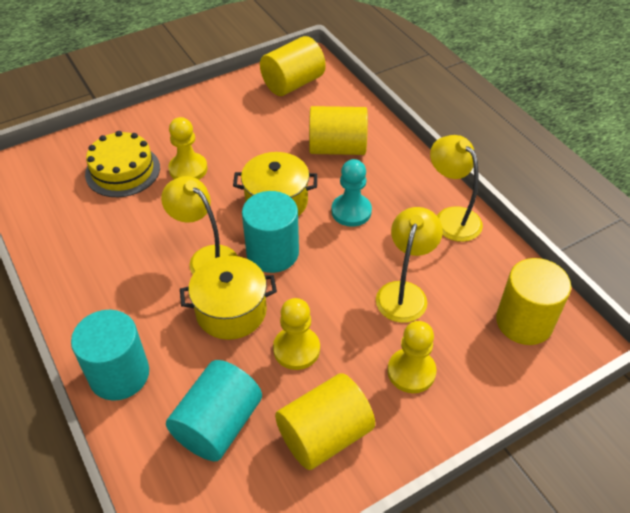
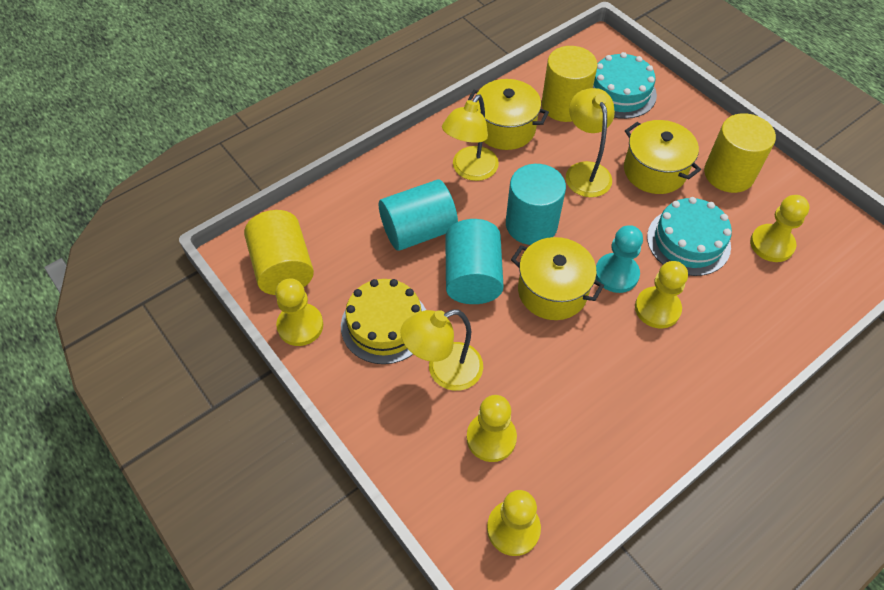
turquoise cake: 0 -> 2
yellow cylinder: 4 -> 3
yellow pawn: 3 -> 5
yellow pot: 2 -> 3

